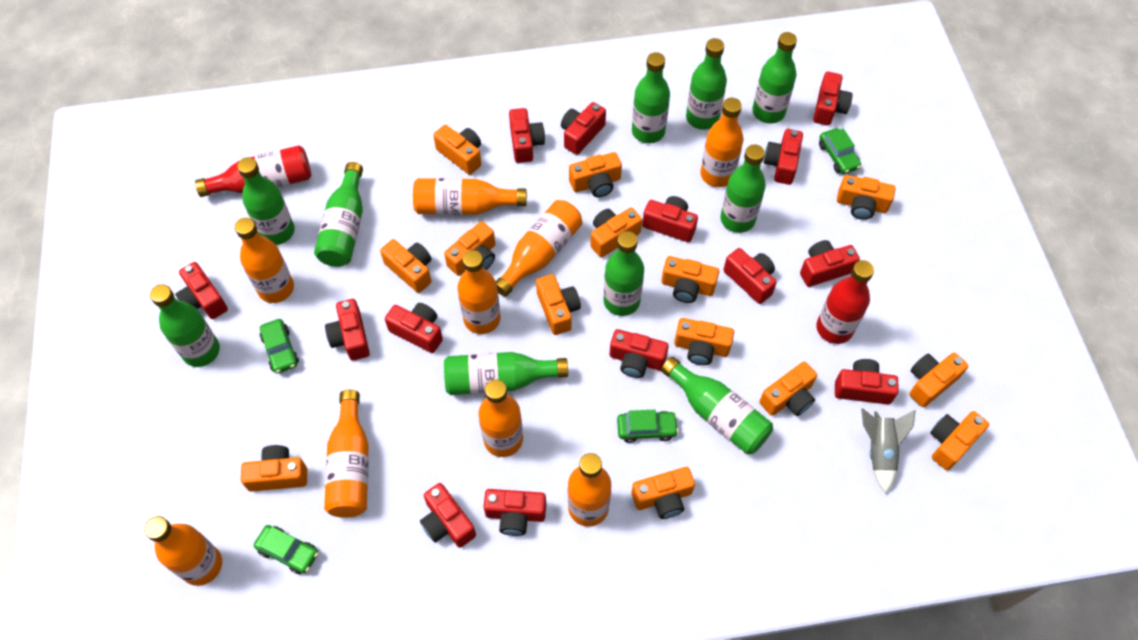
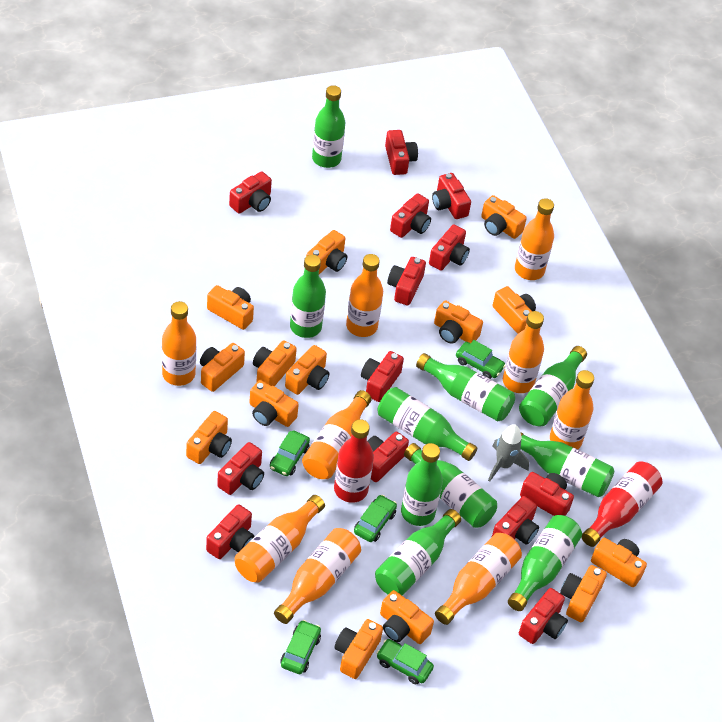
green car: 4 -> 5
red camera: 14 -> 13

